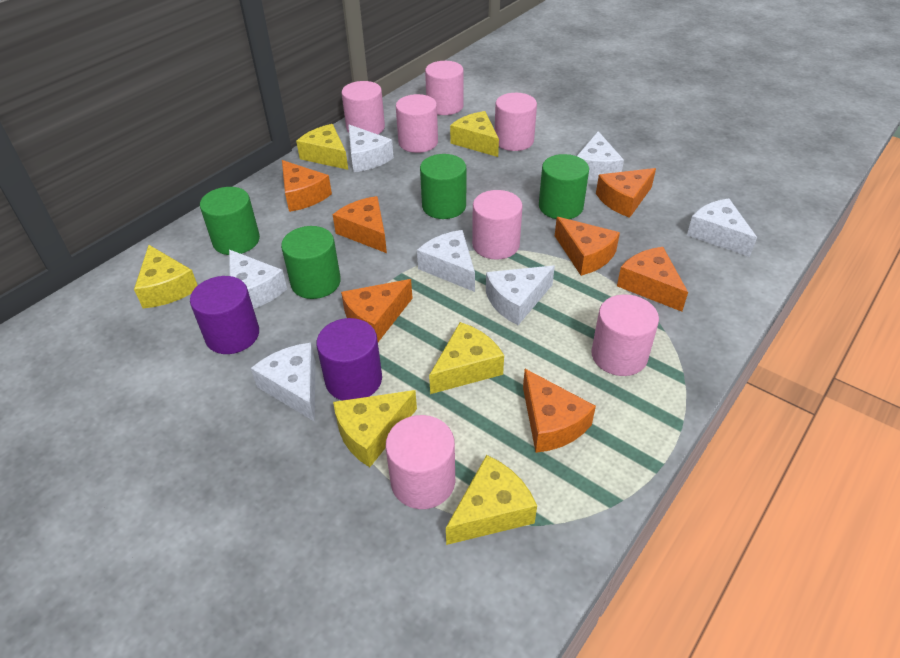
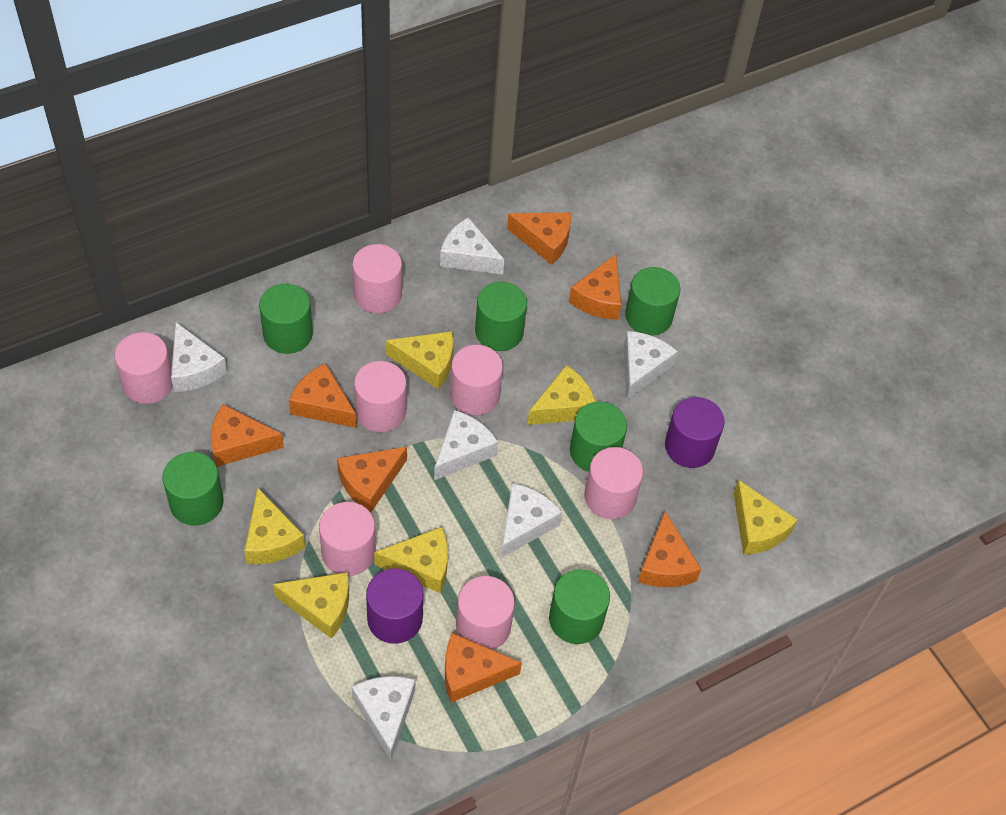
green cylinder: 4 -> 6
white cheese: 7 -> 6

